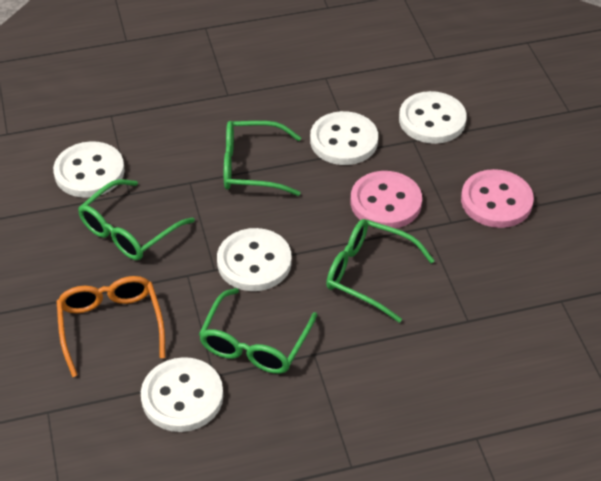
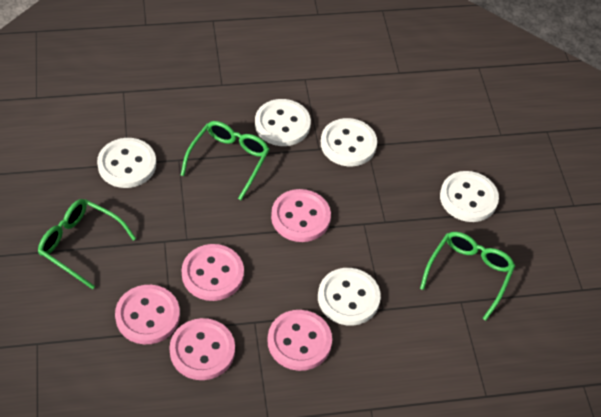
green glasses: 4 -> 3
orange glasses: 1 -> 0
pink button: 2 -> 5

